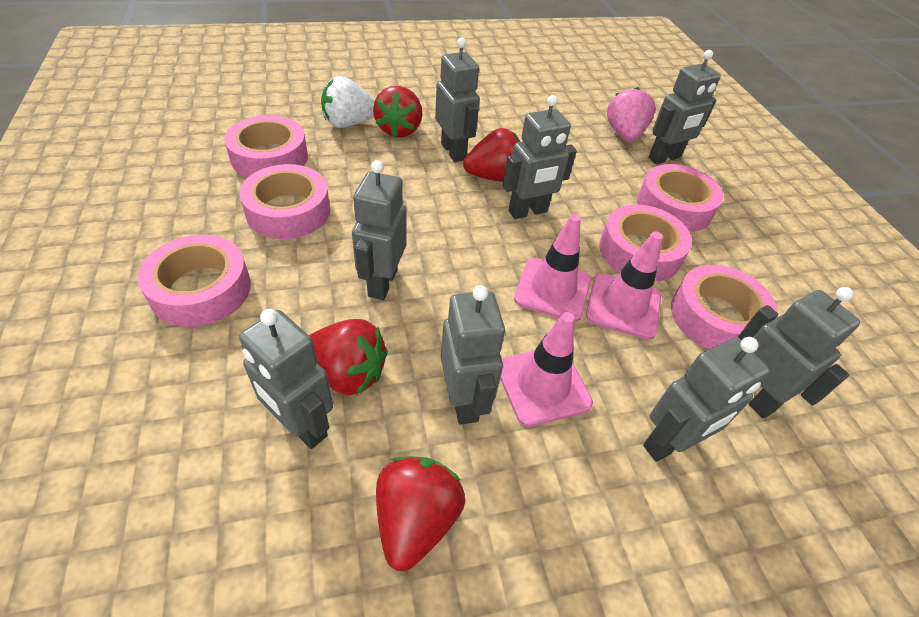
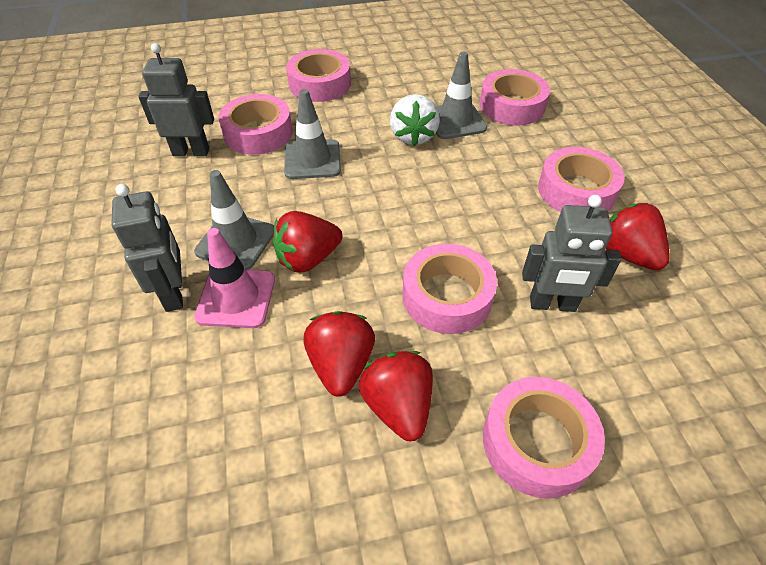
grey robot: 8 -> 3
grey traffic cone: 0 -> 3
pink strawberry: 1 -> 0
pink traffic cone: 3 -> 1

